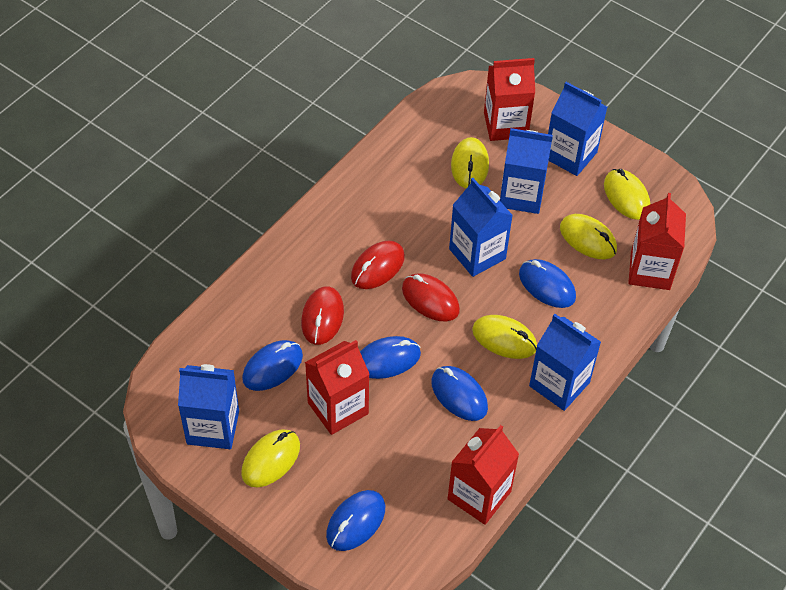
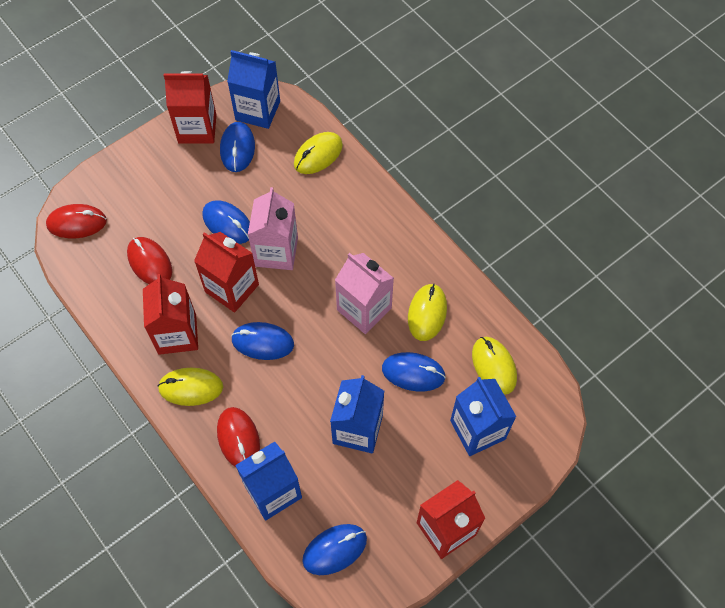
blue carton: 5 -> 4
pink carton: 0 -> 2
yellow mouse: 5 -> 4

